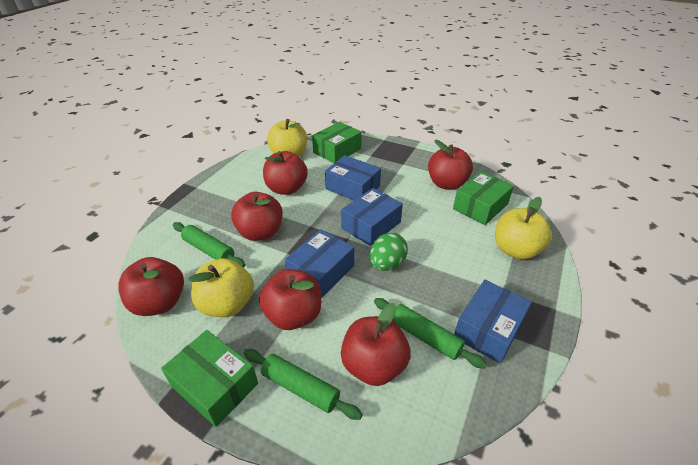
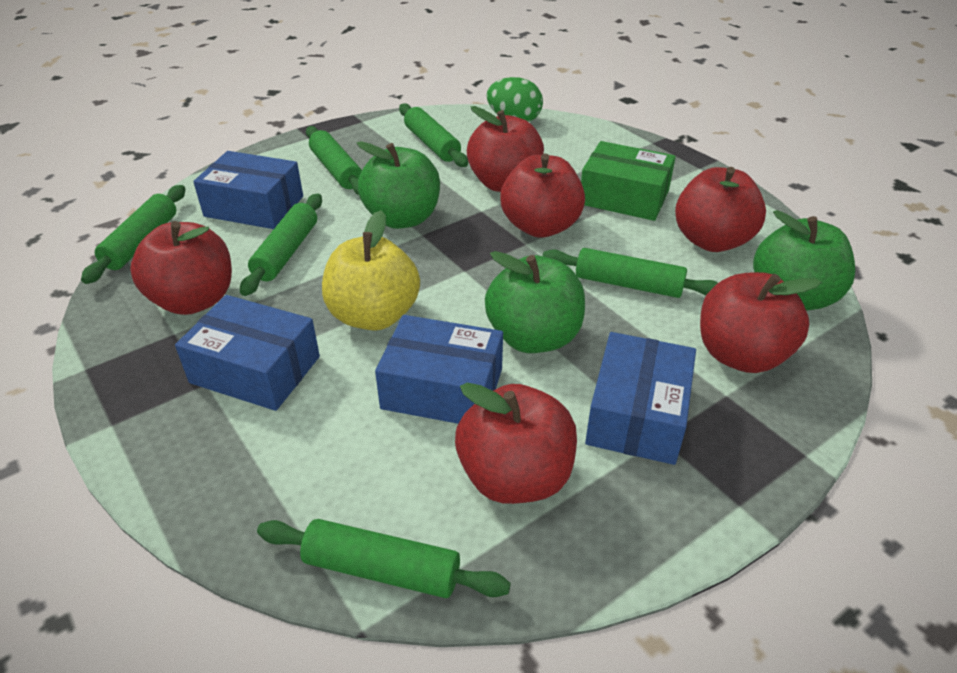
green apple: 0 -> 3
green box: 3 -> 1
green rolling pin: 3 -> 6
yellow apple: 3 -> 1

